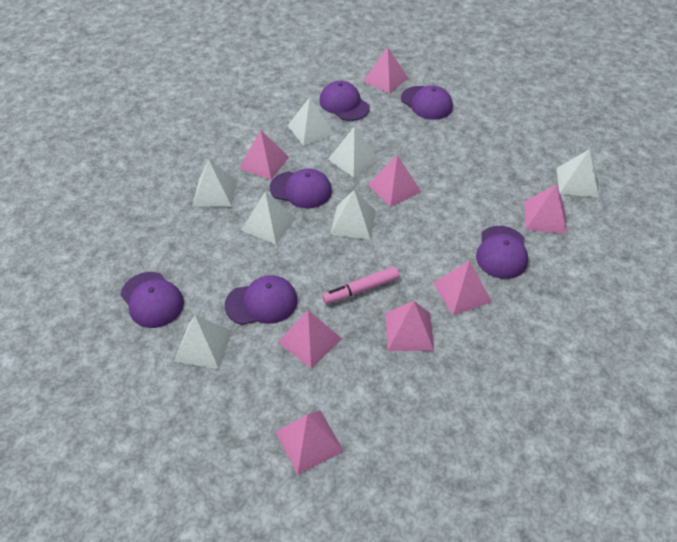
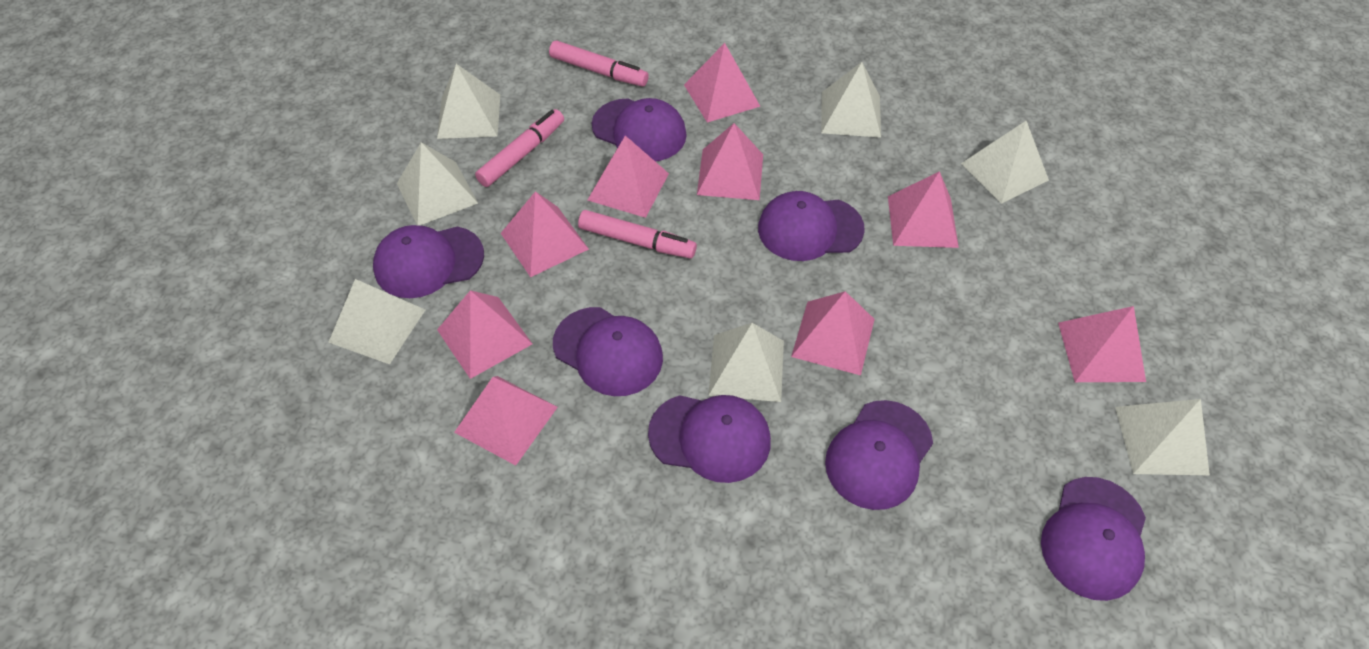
pink marker: 1 -> 3
pink pyramid: 8 -> 9
purple cap: 6 -> 7

